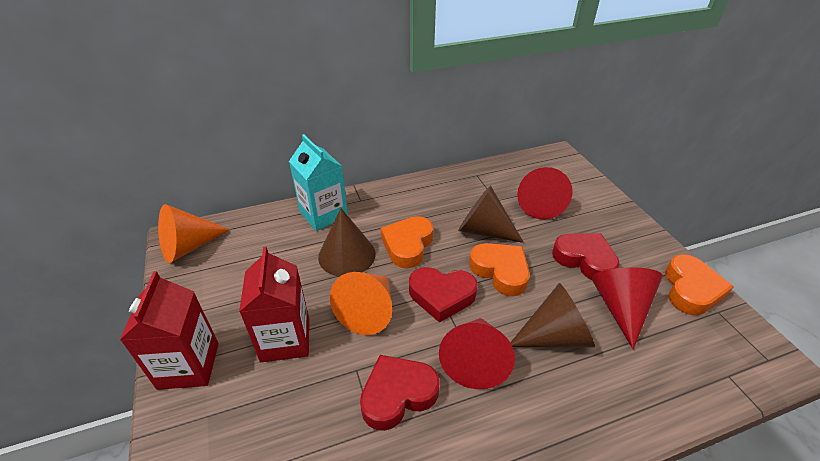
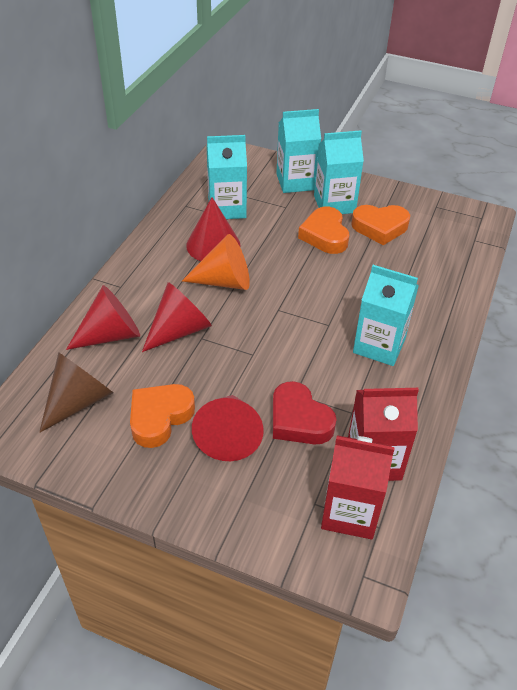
brown cone: 3 -> 1
orange cone: 2 -> 1
red cone: 3 -> 4
red heart: 3 -> 1
turquoise carton: 1 -> 4

